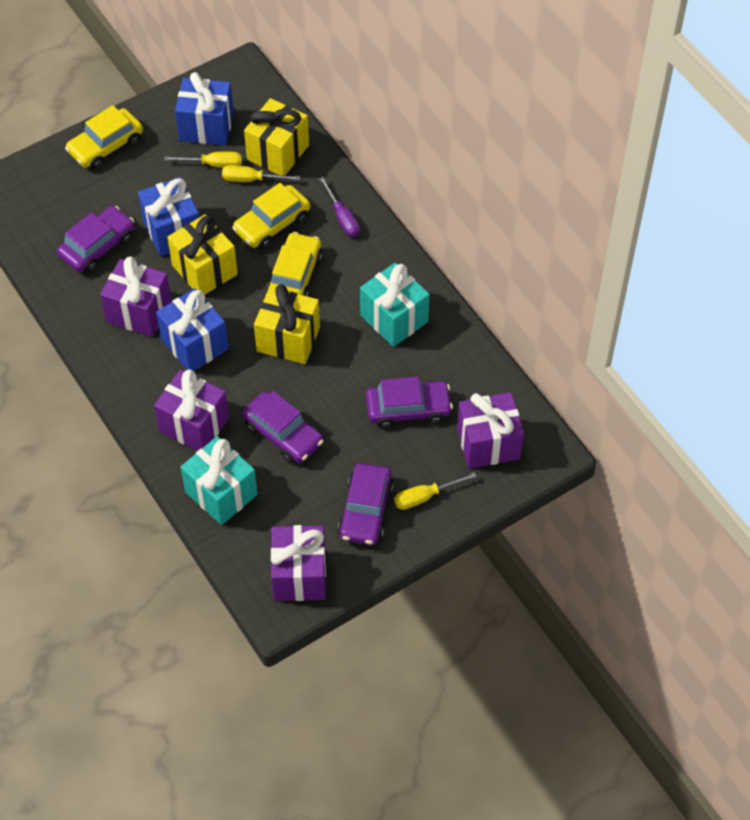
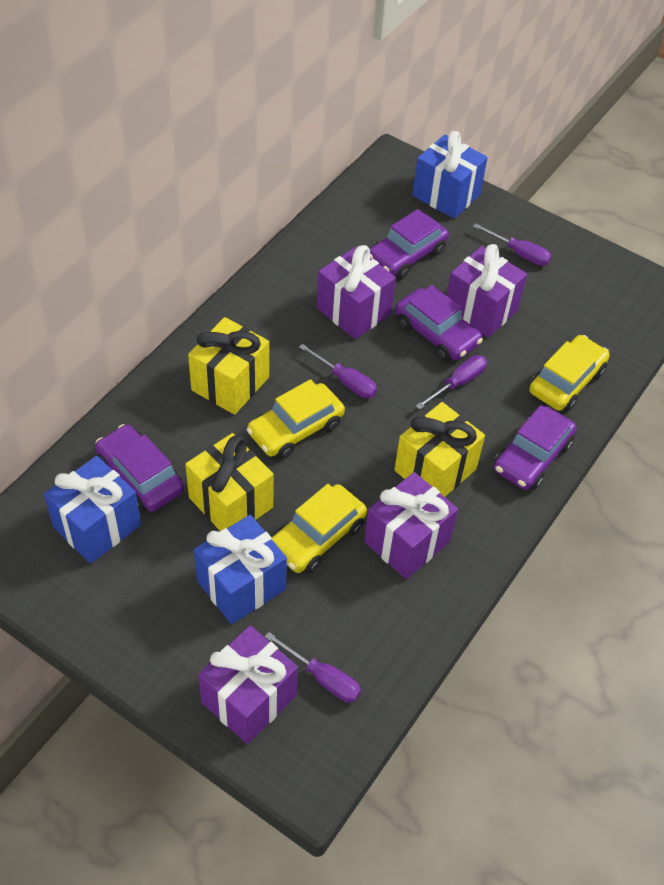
purple screwdriver: 1 -> 4
turquoise gift: 2 -> 0
yellow screwdriver: 3 -> 0

